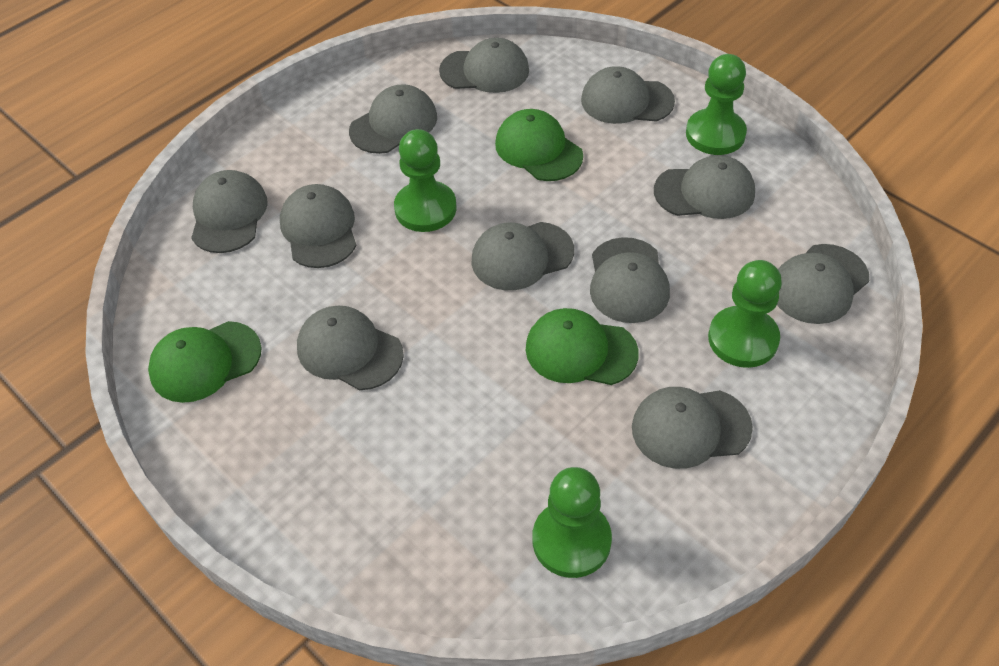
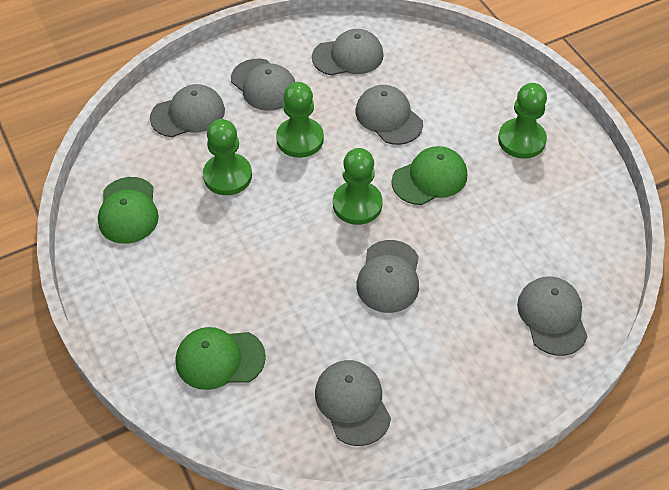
grey cap: 11 -> 7

